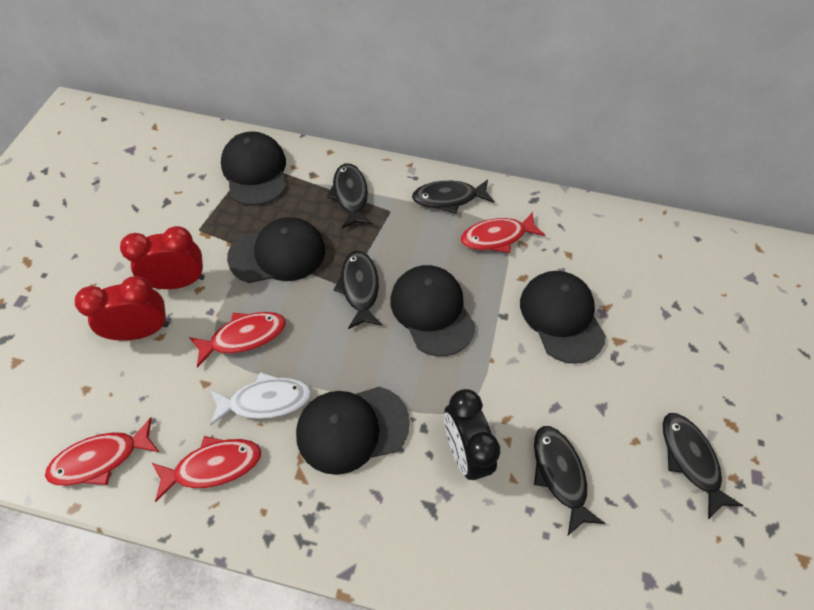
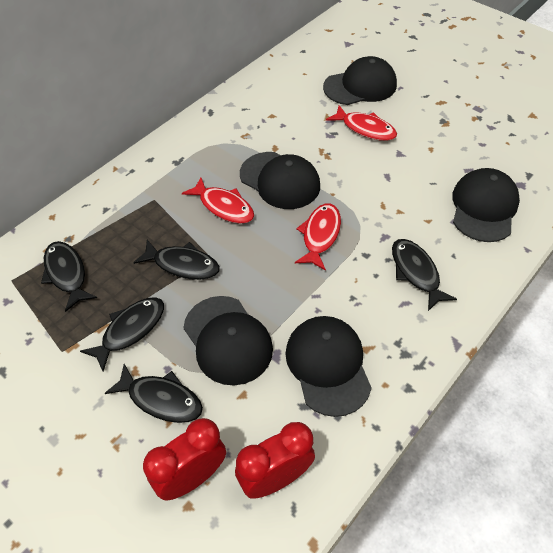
black clock: 1 -> 0
red fish: 4 -> 3
white fish: 1 -> 0

